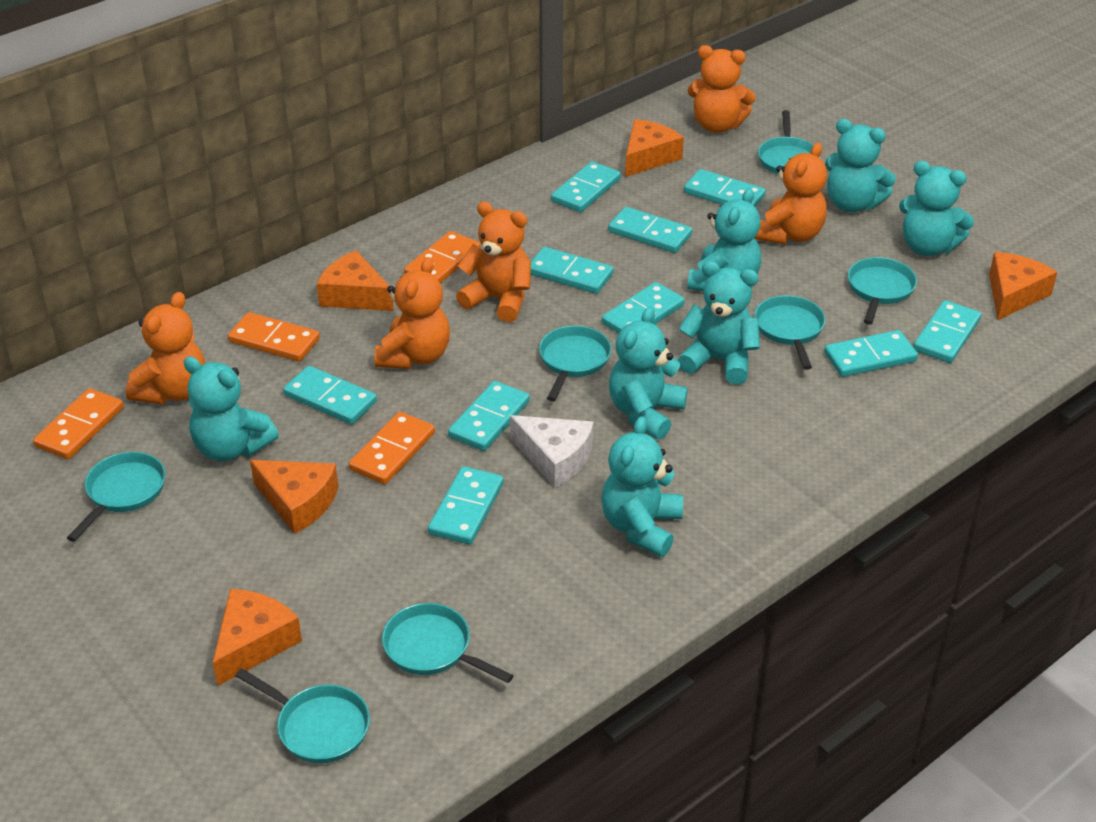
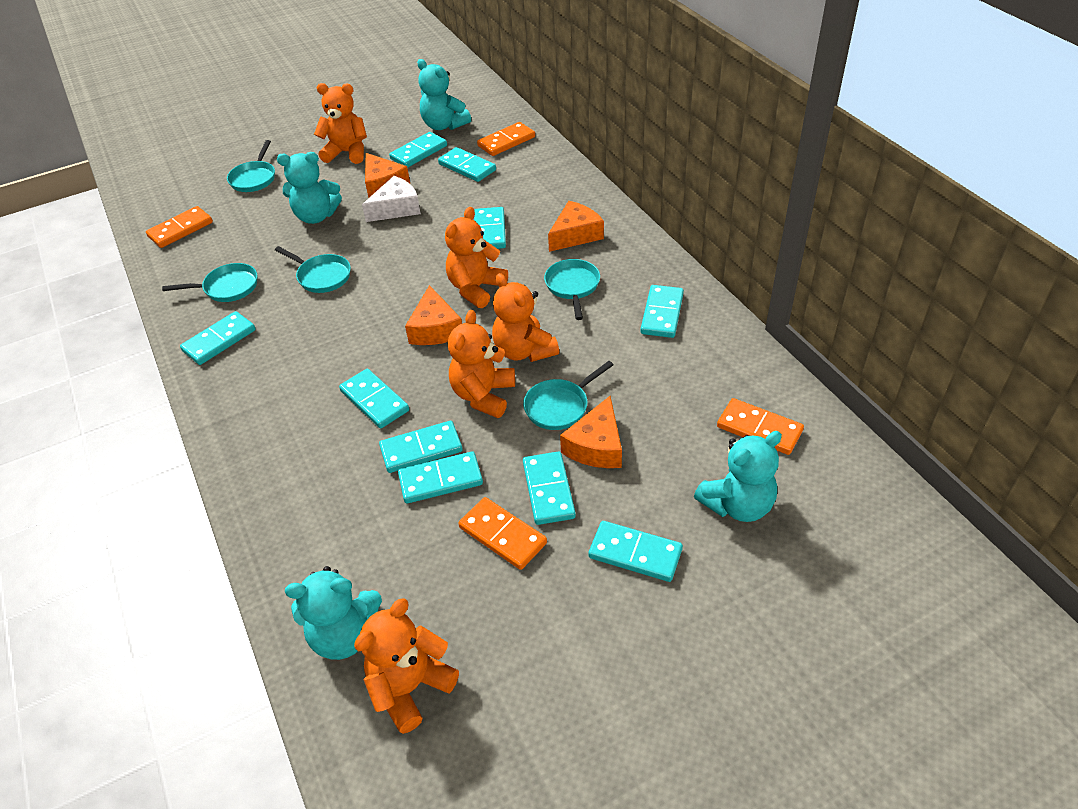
orange cheese: 5 -> 4
turquoise pan: 7 -> 5
turquoise teddy bear: 7 -> 4

